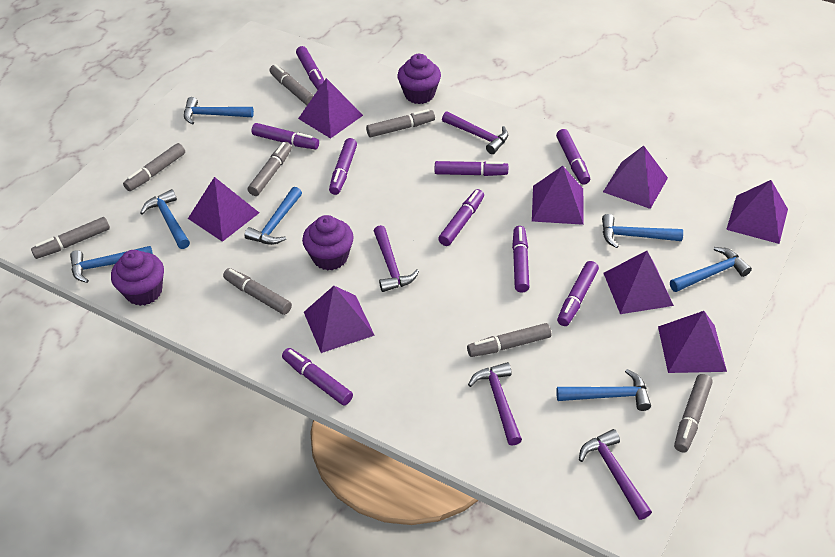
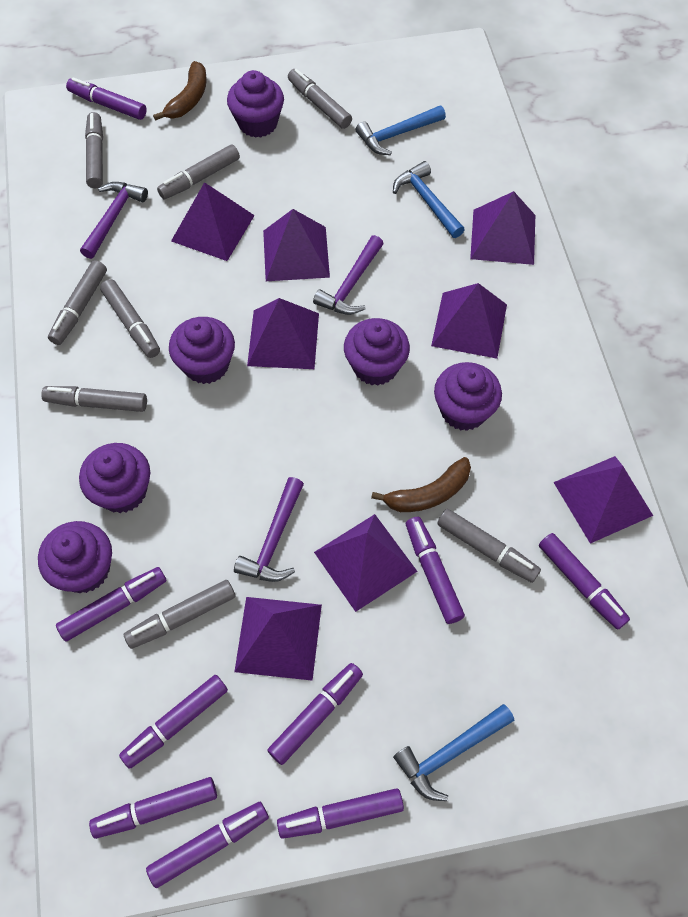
blue hammer: 7 -> 3
brown banana: 0 -> 2
purple cupcake: 3 -> 6
purple hammer: 4 -> 3

